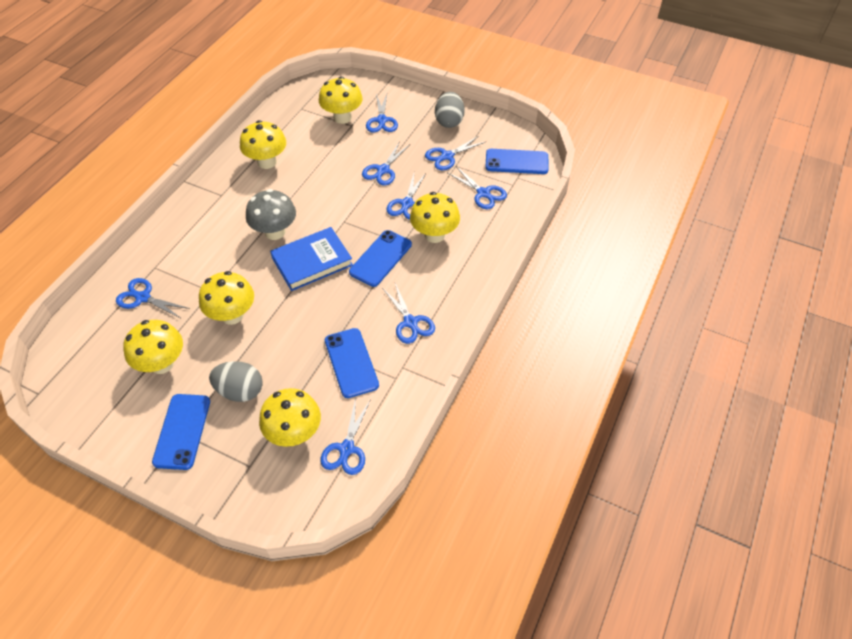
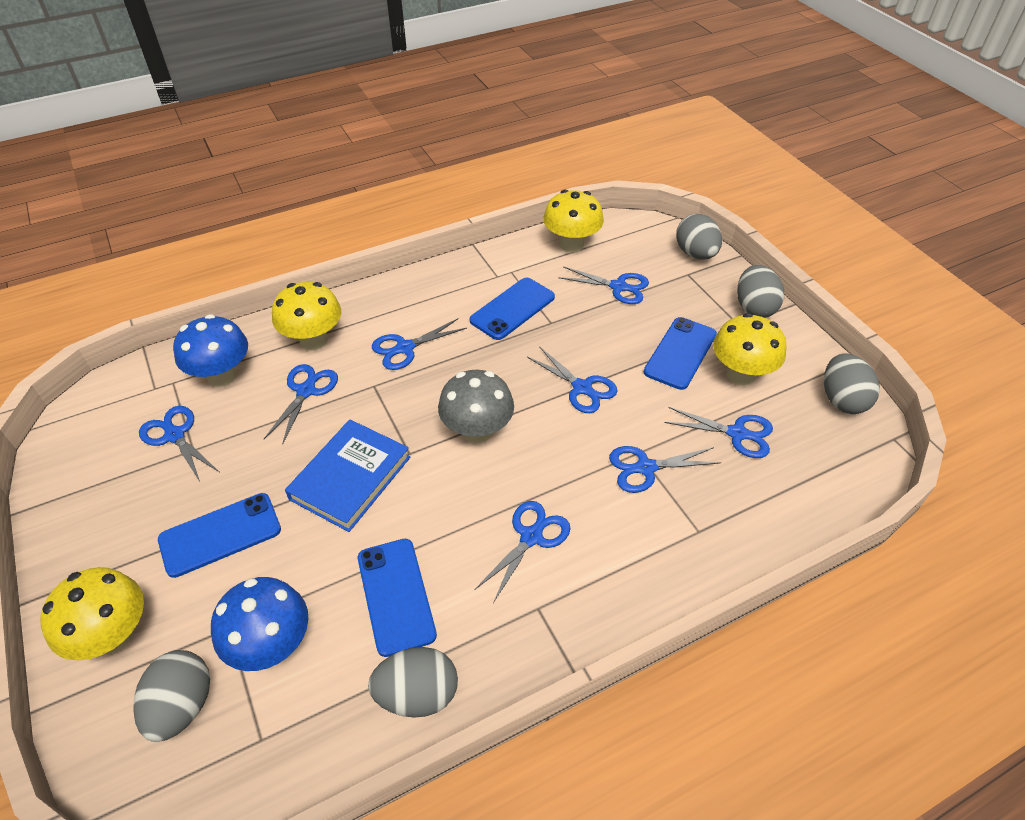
blue mushroom: 0 -> 2
grey egg: 2 -> 5
yellow mushroom: 6 -> 4

